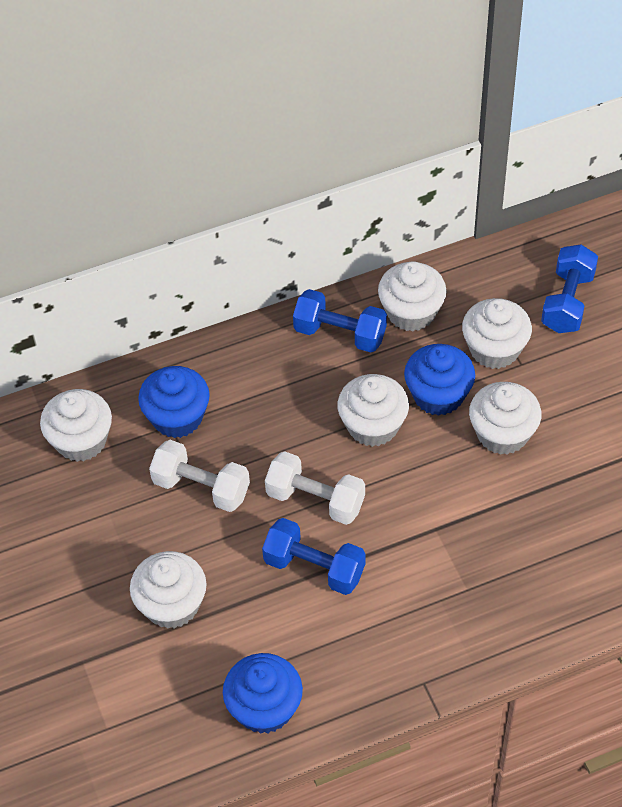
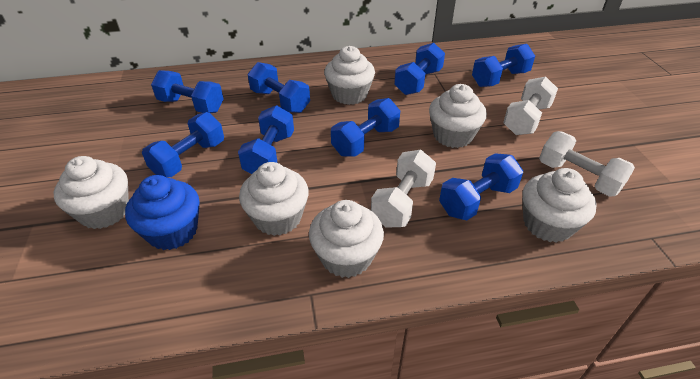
blue cupcake: 3 -> 1
blue dumbbell: 3 -> 8
white dumbbell: 2 -> 3

